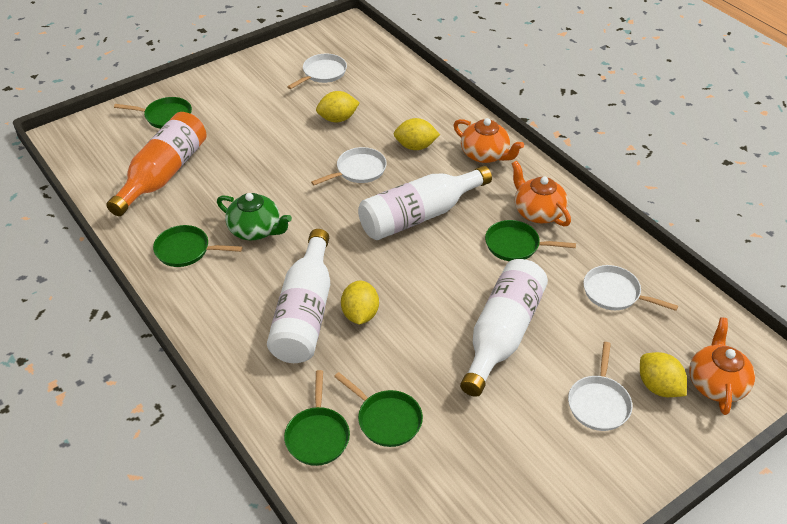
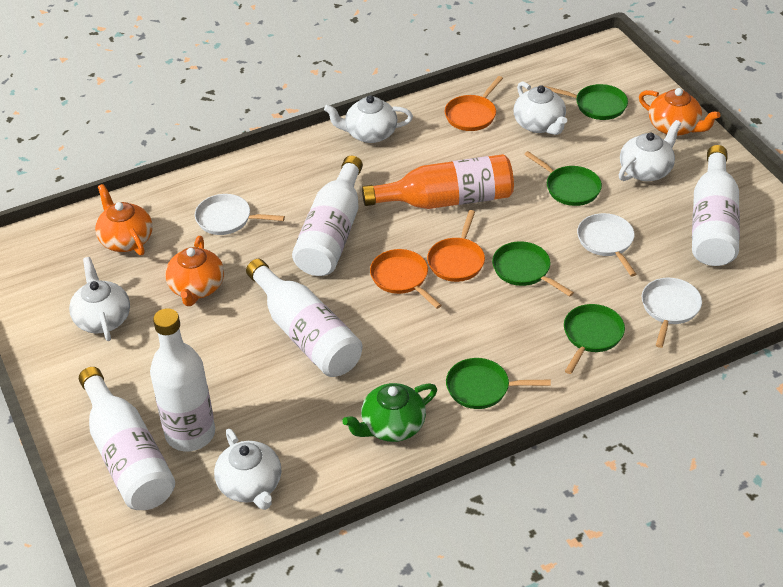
orange pan: 0 -> 3
white bottle: 3 -> 5
white pan: 4 -> 3
white teapot: 0 -> 5
yellow lemon: 4 -> 0

